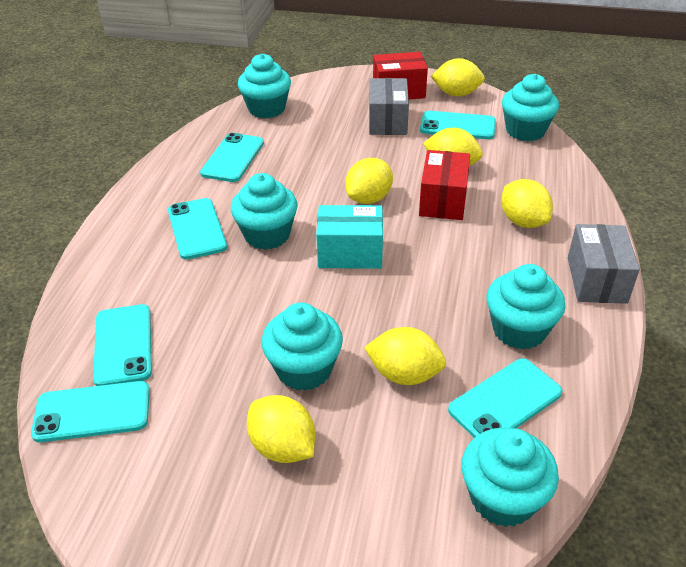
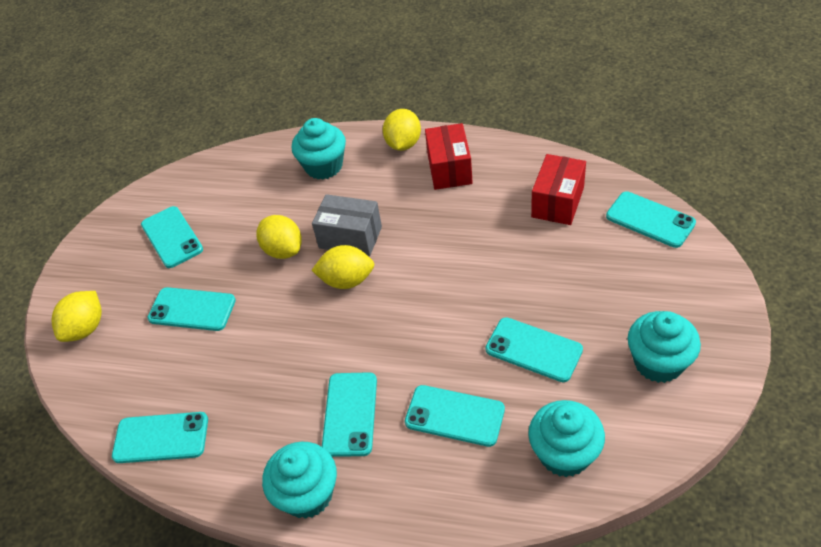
grey box: 2 -> 1
turquoise box: 1 -> 0
turquoise cupcake: 6 -> 4
turquoise phone: 6 -> 7
yellow lemon: 6 -> 4

